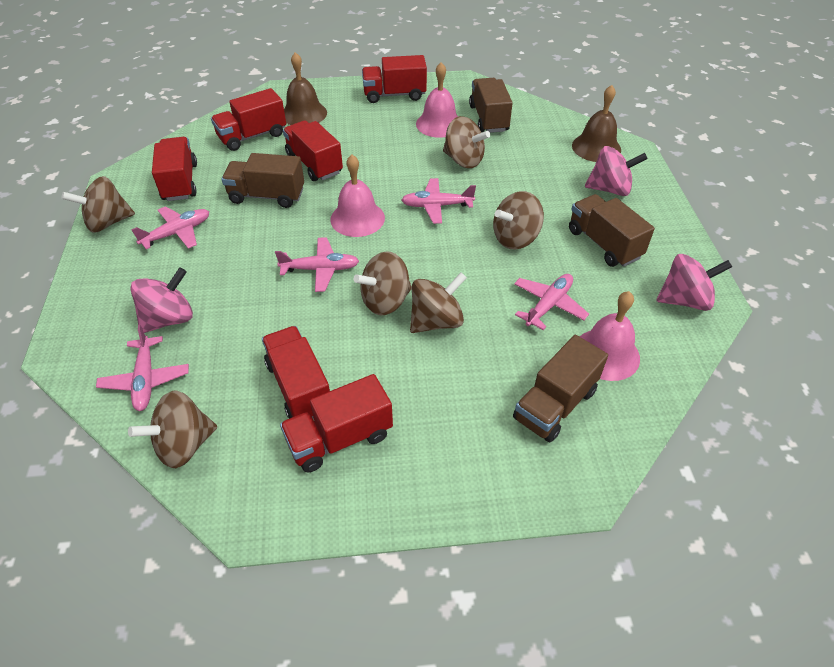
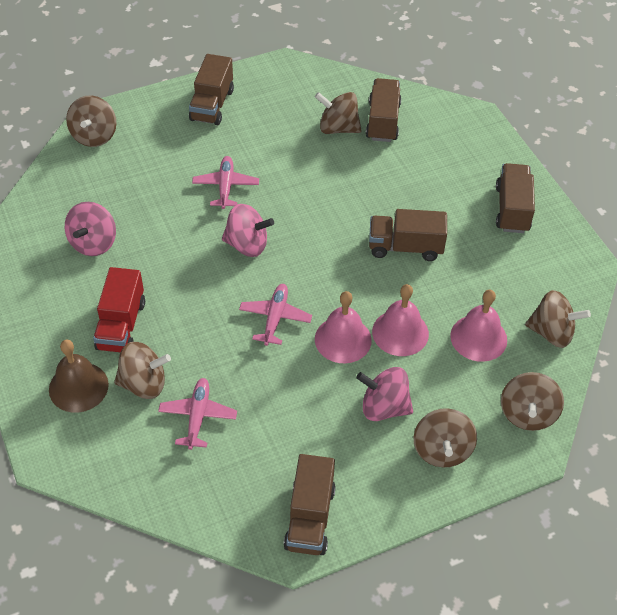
brown bell: 2 -> 1
brown truck: 4 -> 5
pink plane: 5 -> 3
red truck: 6 -> 1

